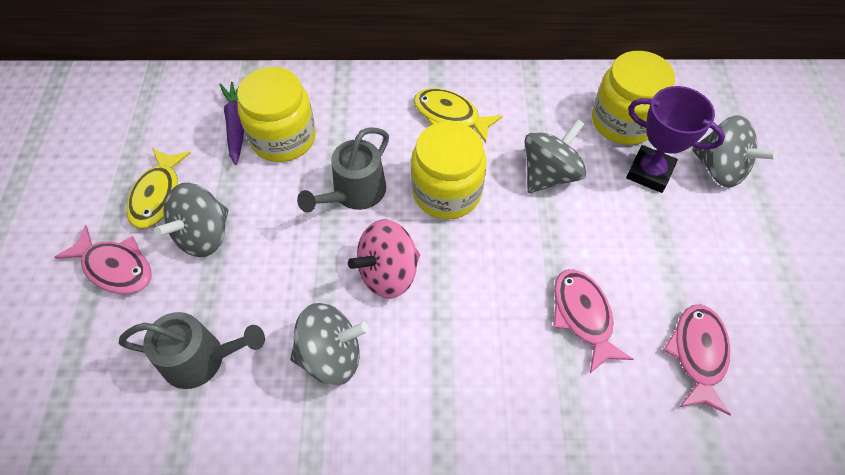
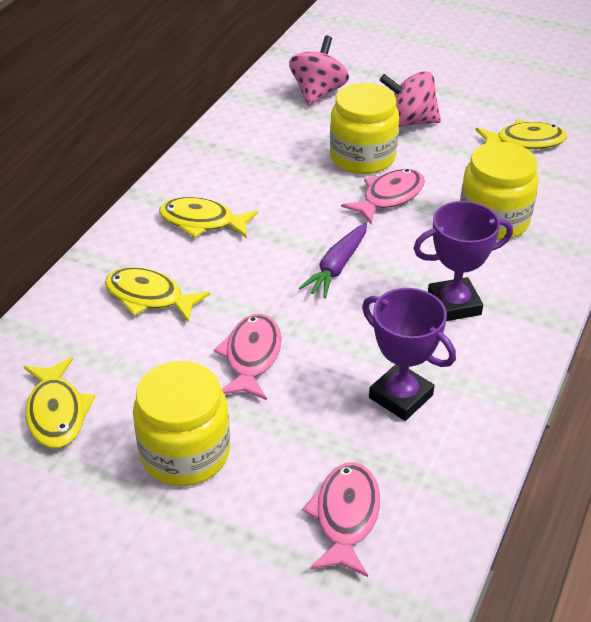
grey spinning top: 4 -> 0
grey watering can: 2 -> 0
pink spinning top: 1 -> 2
purple trophy: 1 -> 2
yellow fish: 2 -> 4

